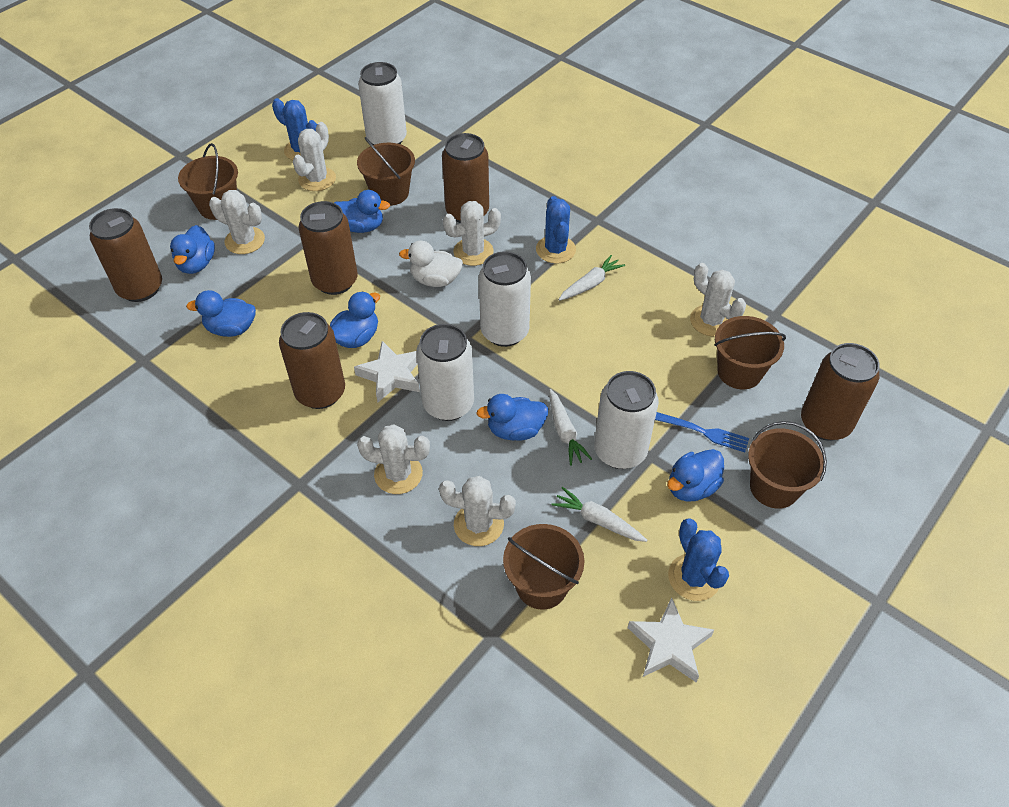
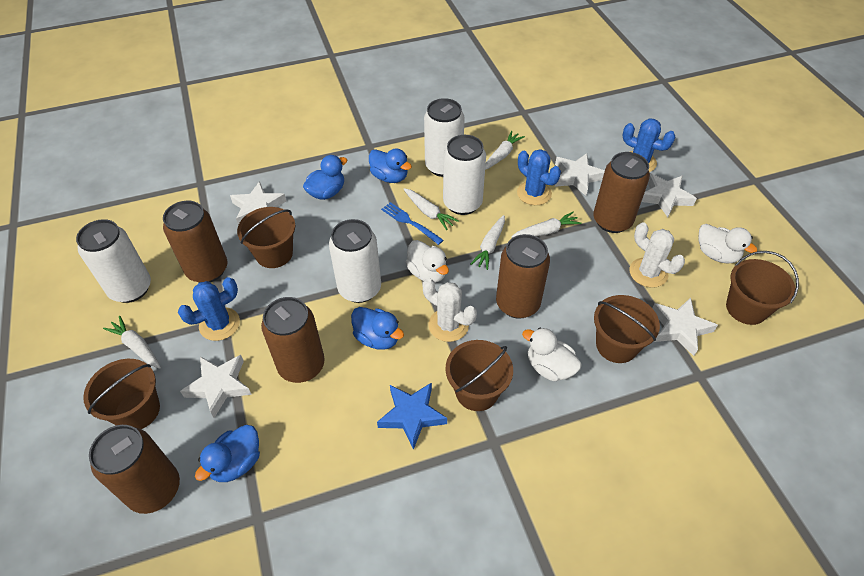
blue duck: 6 -> 4
blue star: 0 -> 1
white cactus: 6 -> 2
white carrot: 3 -> 5
white duck: 1 -> 3
white star: 2 -> 5

